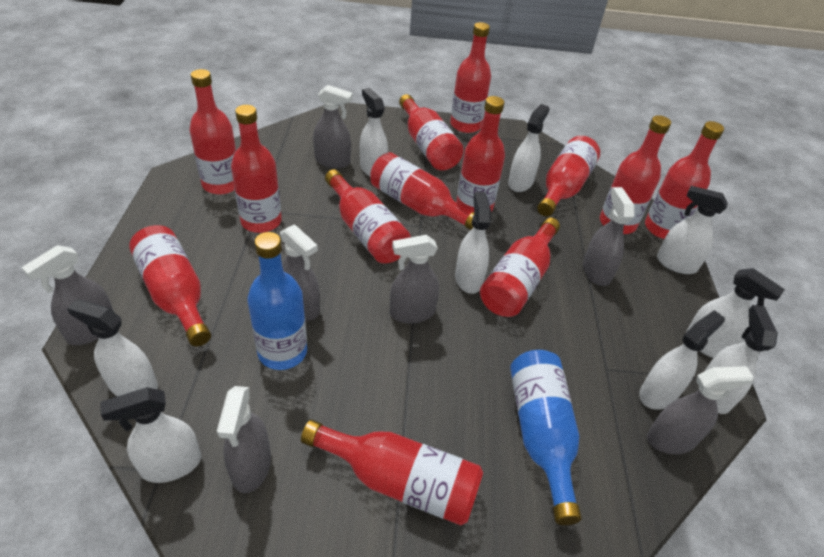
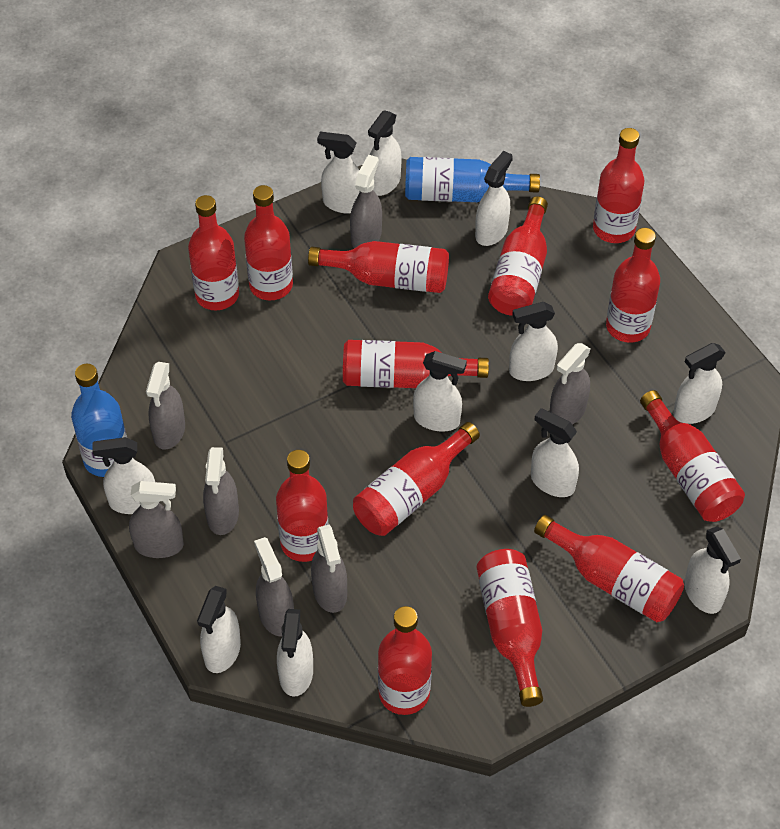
white spray bottle: 9 -> 11

